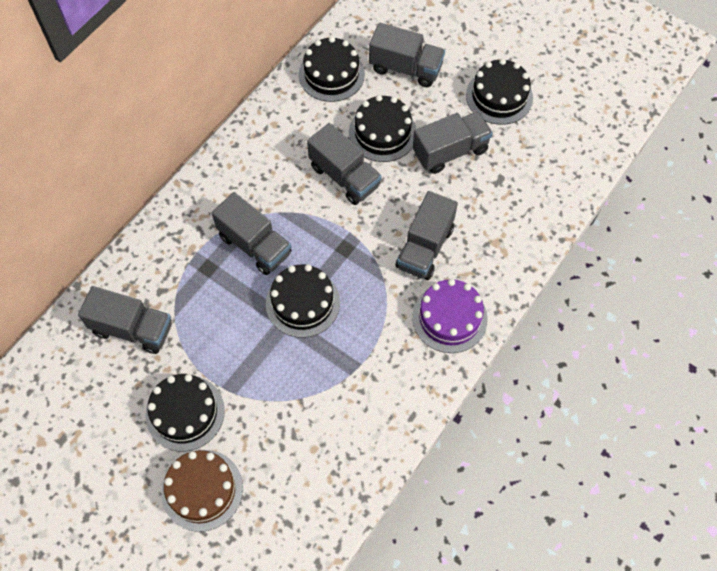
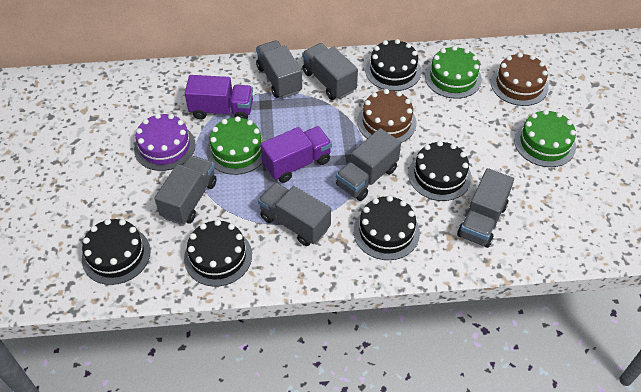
brown cake: 1 -> 2
green cake: 0 -> 3
purple truck: 0 -> 2

